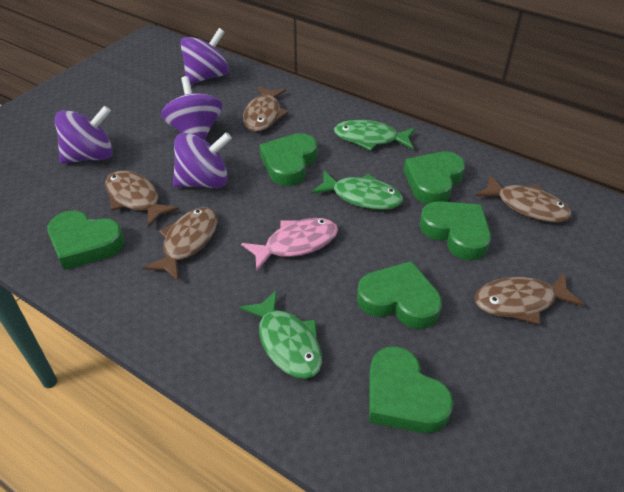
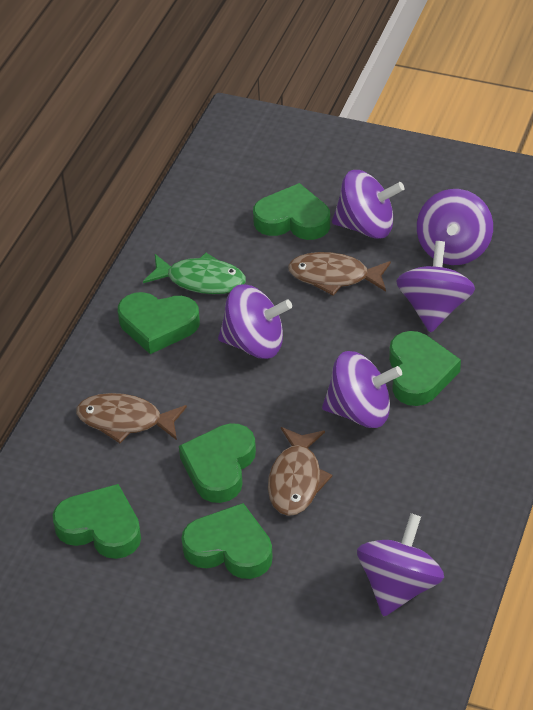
brown fish: 5 -> 3
green fish: 3 -> 1
pink fish: 1 -> 0
purple spinning top: 4 -> 6

